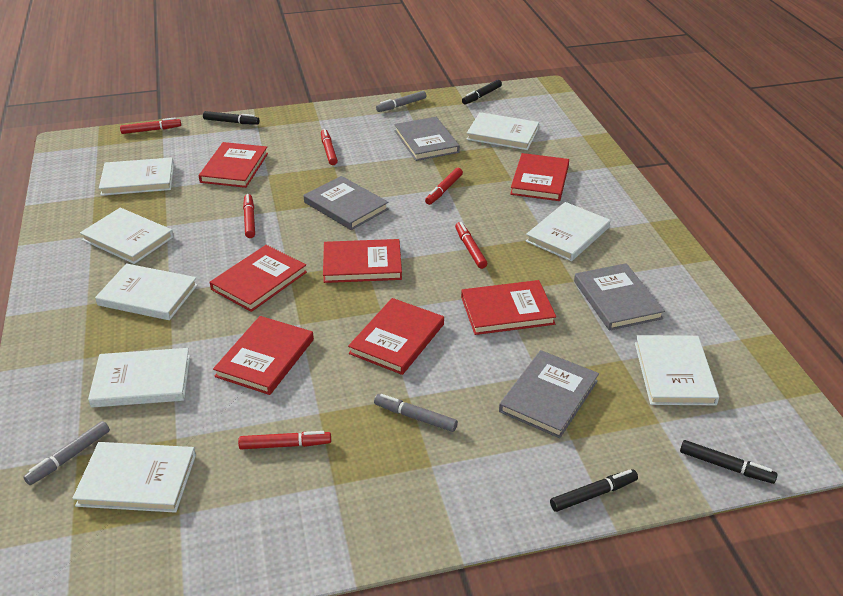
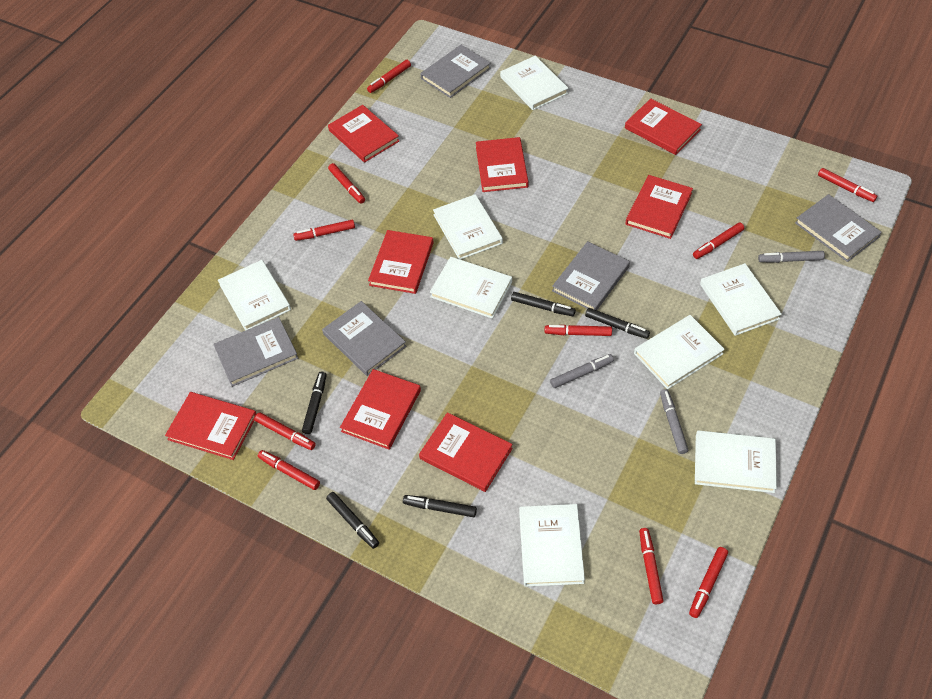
black marker: 4 -> 5
grey book: 4 -> 5
red book: 7 -> 8
red marker: 6 -> 10

